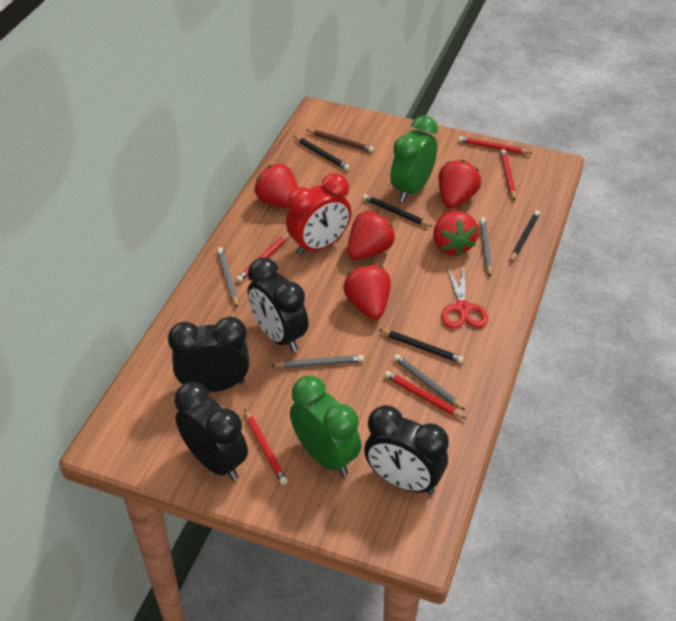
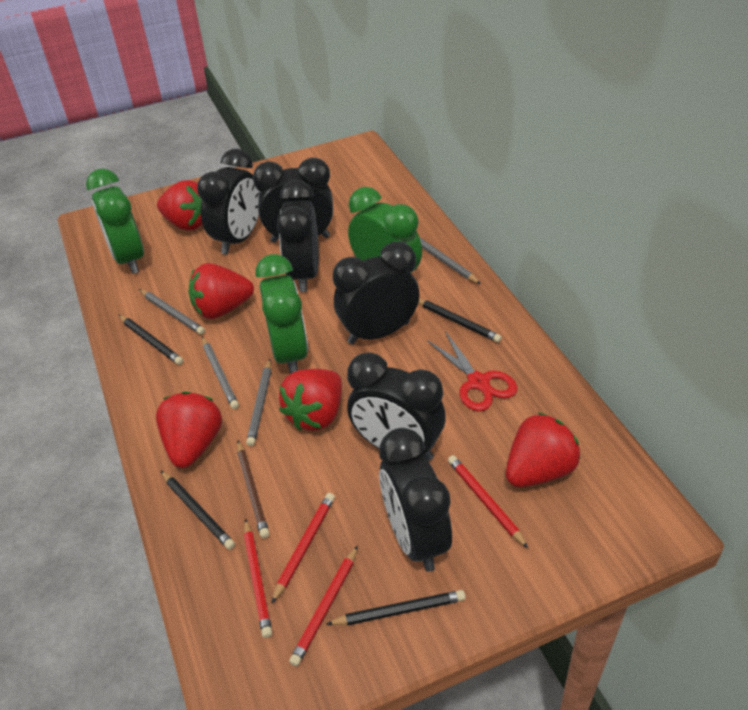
black clock: 4 -> 6
green clock: 2 -> 3
red clock: 1 -> 0
red pencil: 5 -> 4

